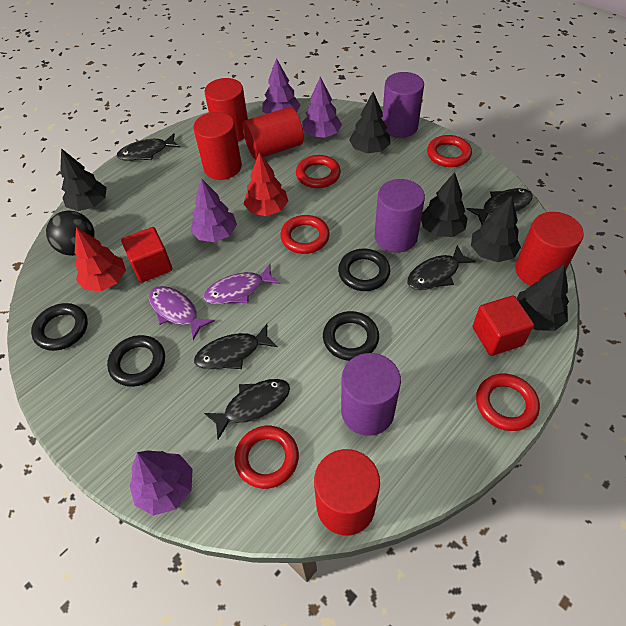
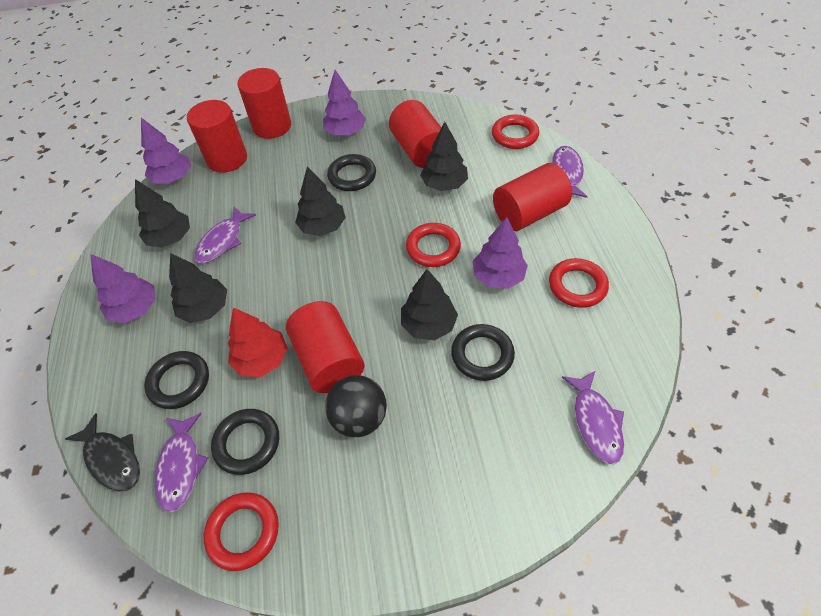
black fish: 5 -> 1
purple cylinder: 3 -> 0
purple fish: 2 -> 4
red cube: 2 -> 0
red ring: 5 -> 4
red tree: 2 -> 1

